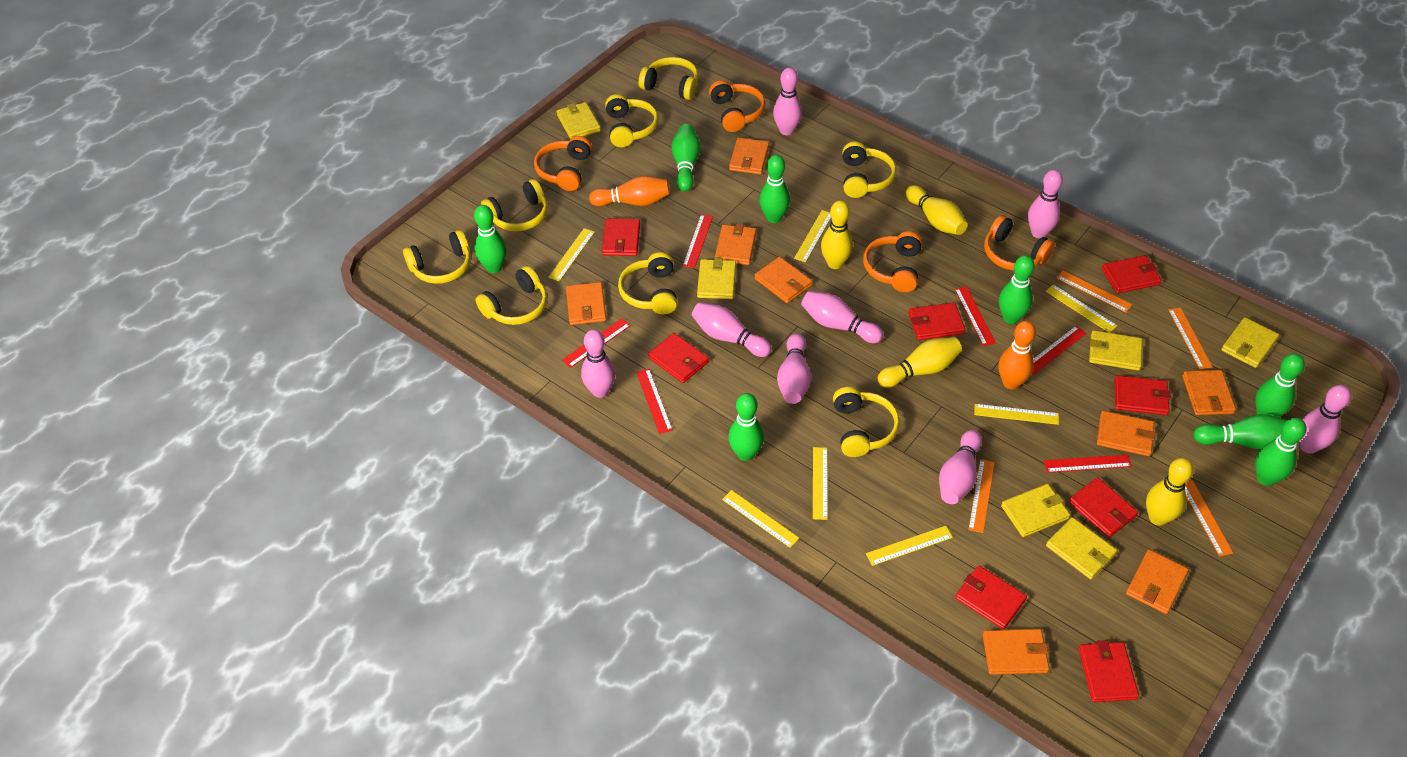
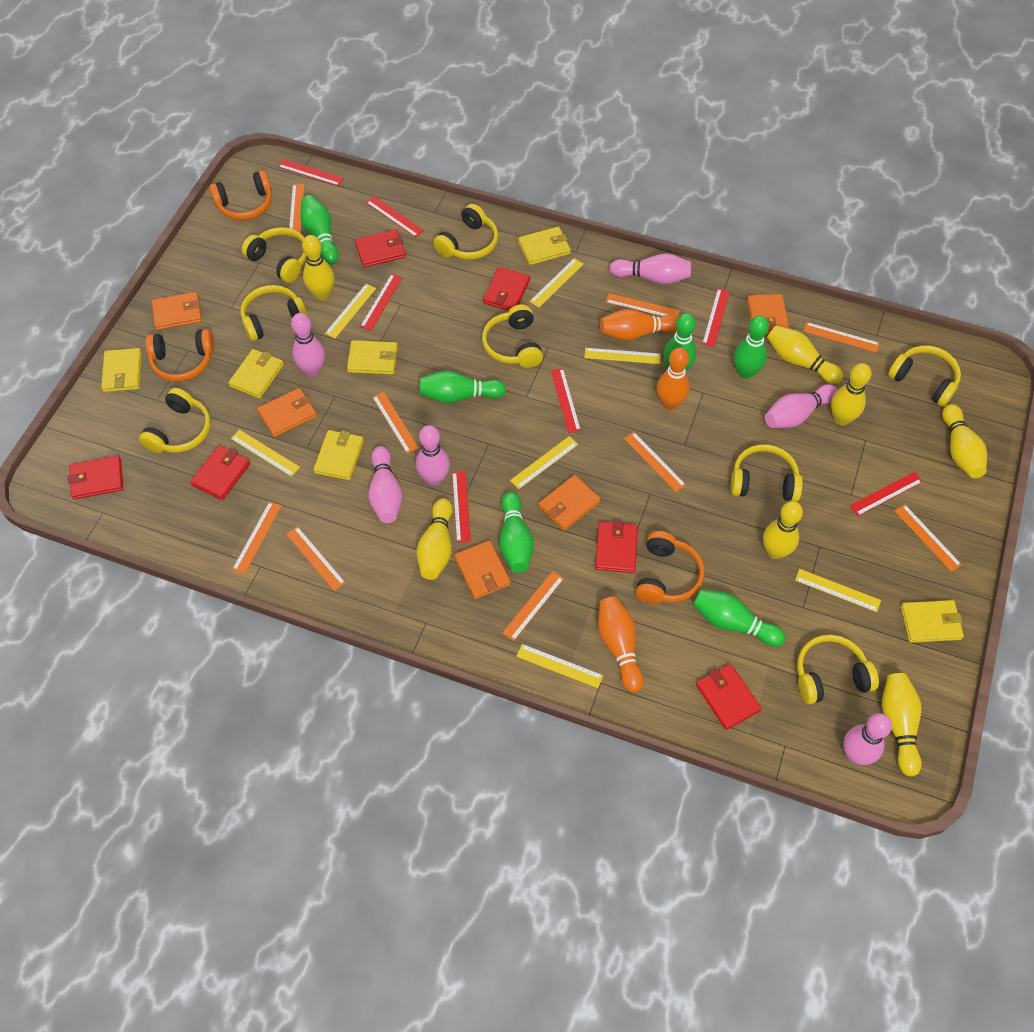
green bowling pin: 8 -> 6
orange bowling pin: 2 -> 3
orange headphones: 4 -> 3
orange ruler: 4 -> 9
orange wallet: 8 -> 5
pink bowling pin: 8 -> 6
red ruler: 6 -> 7
red wallet: 8 -> 6
yellow bowling pin: 4 -> 7

